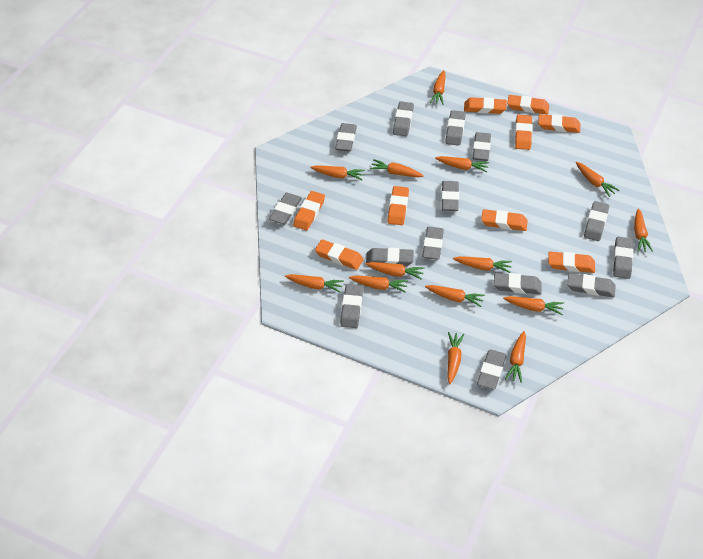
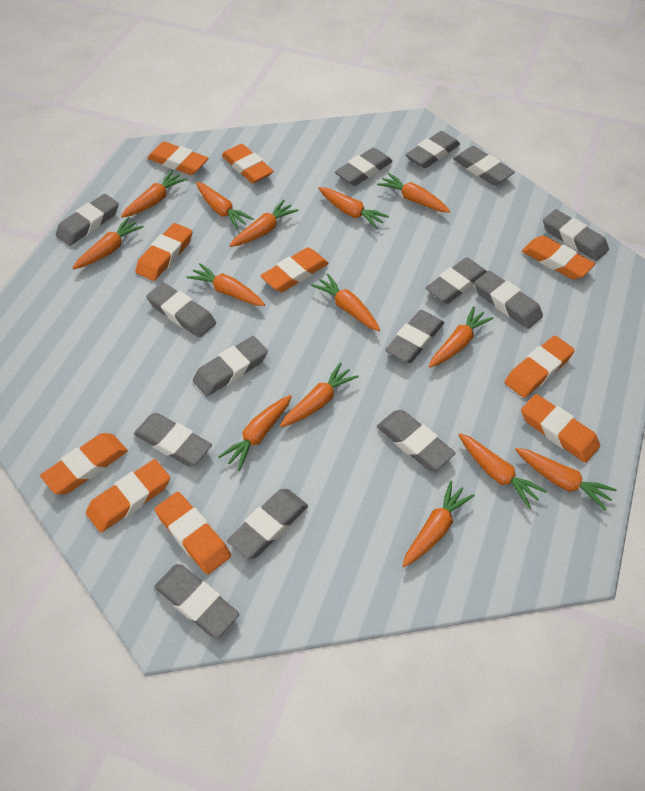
orange eraser: 9 -> 10

